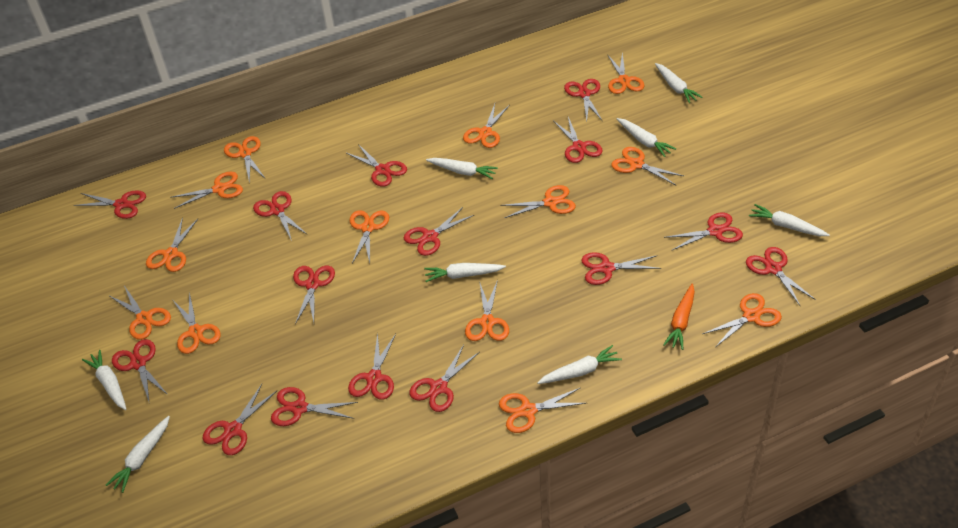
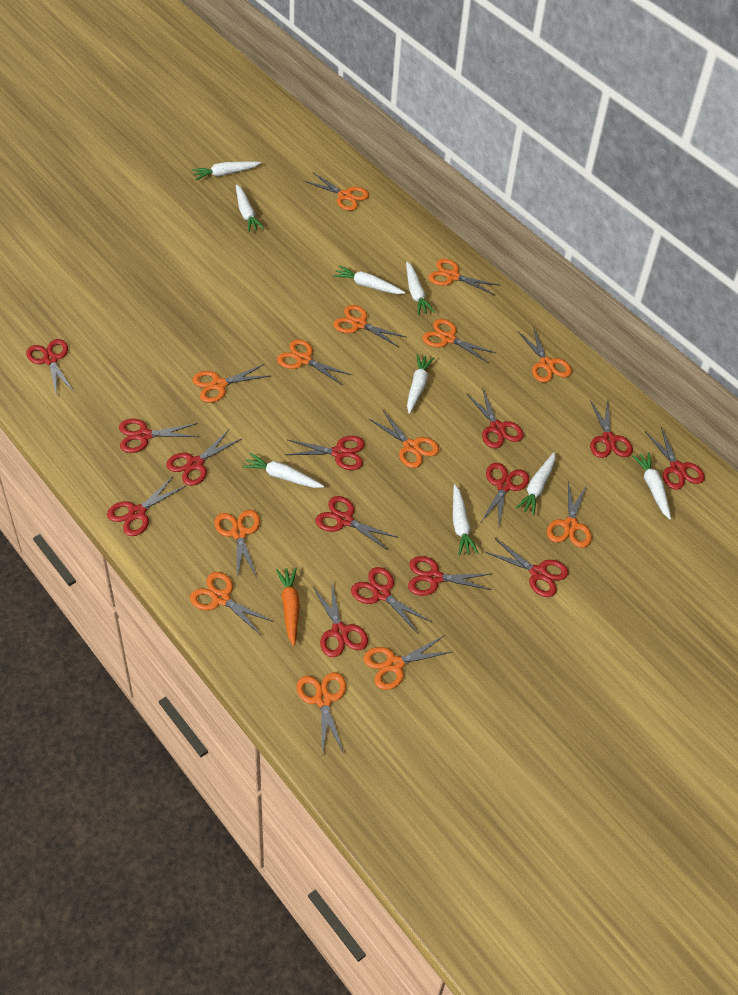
red scissors: 15 -> 14
white carrot: 8 -> 9

